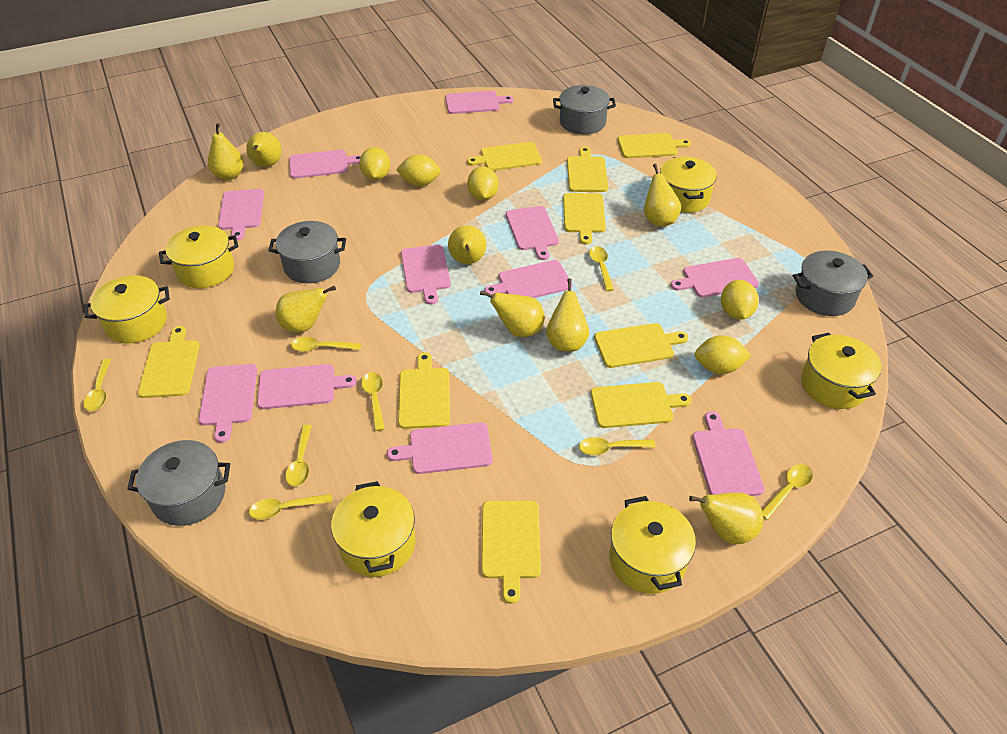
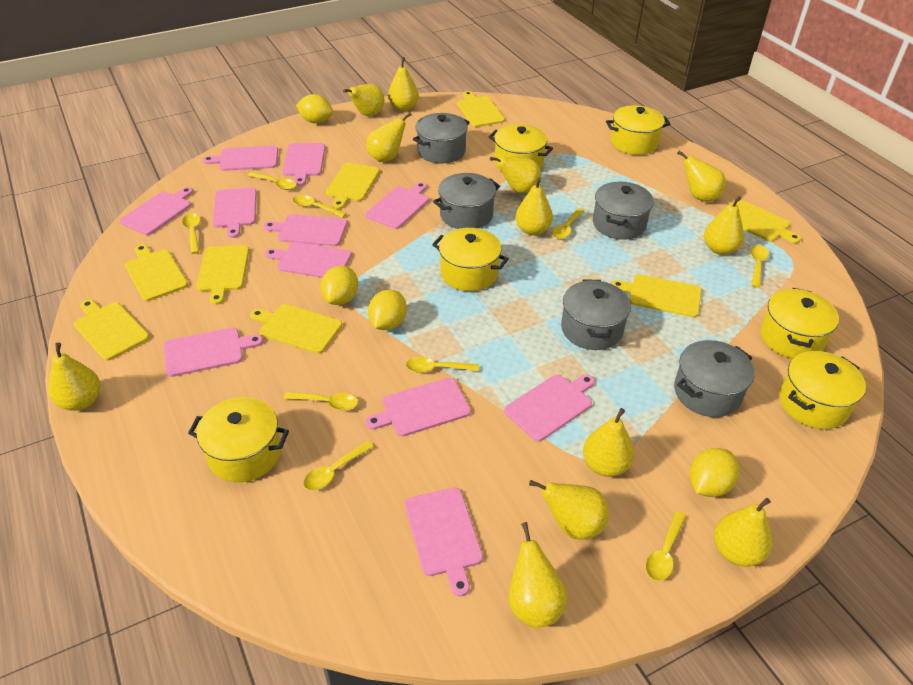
grey pot: 4 -> 5
yellow cutting board: 9 -> 8
yellow lemon: 5 -> 4
yellow pear: 8 -> 12
yellow spoon: 8 -> 9

